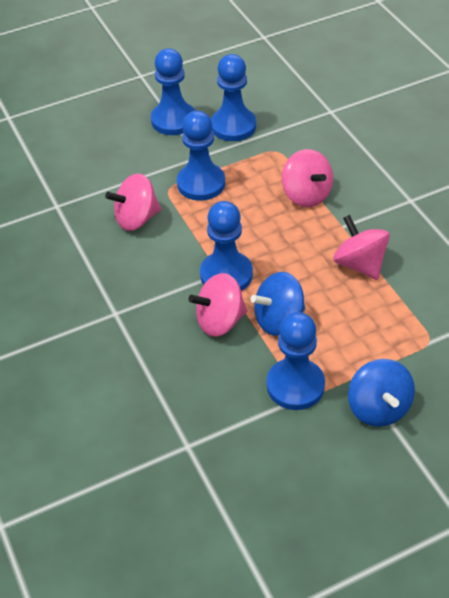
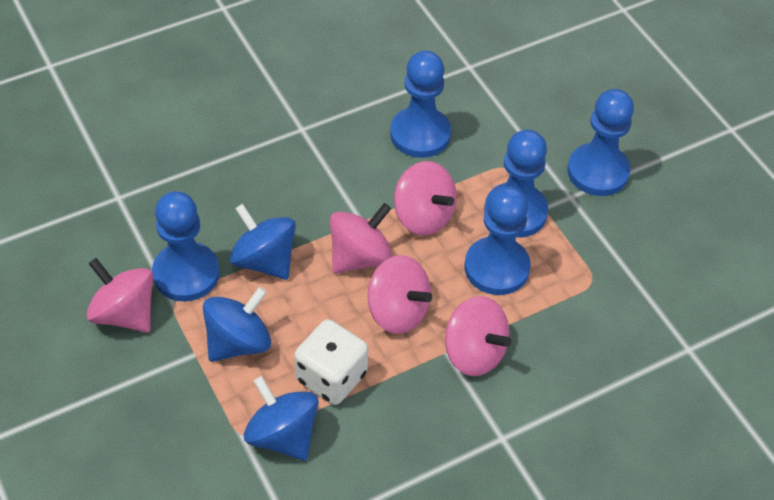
blue spinning top: 2 -> 3
pink spinning top: 4 -> 5
white dice: 0 -> 1

